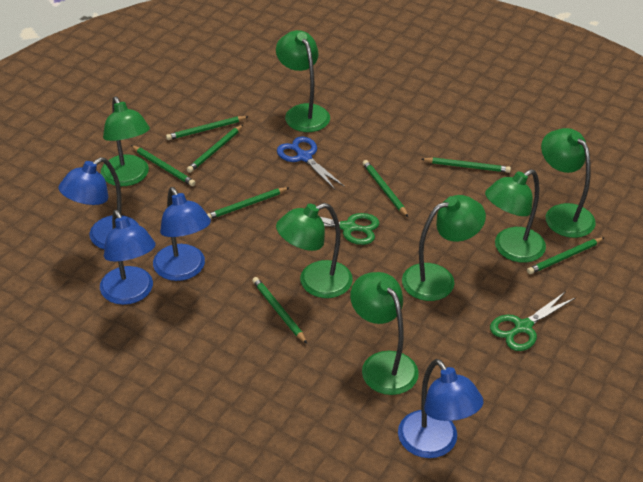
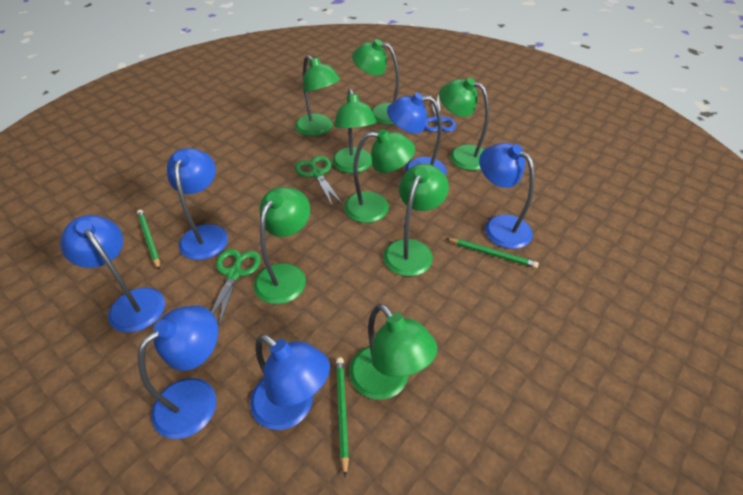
blue lamp: 4 -> 6
green lamp: 7 -> 8
green pencil: 8 -> 3

